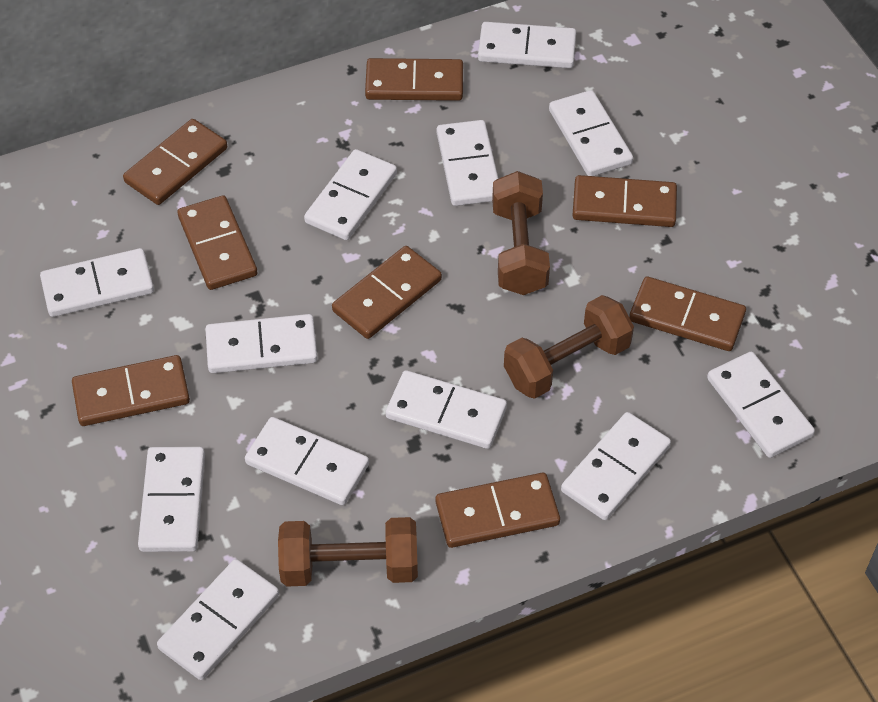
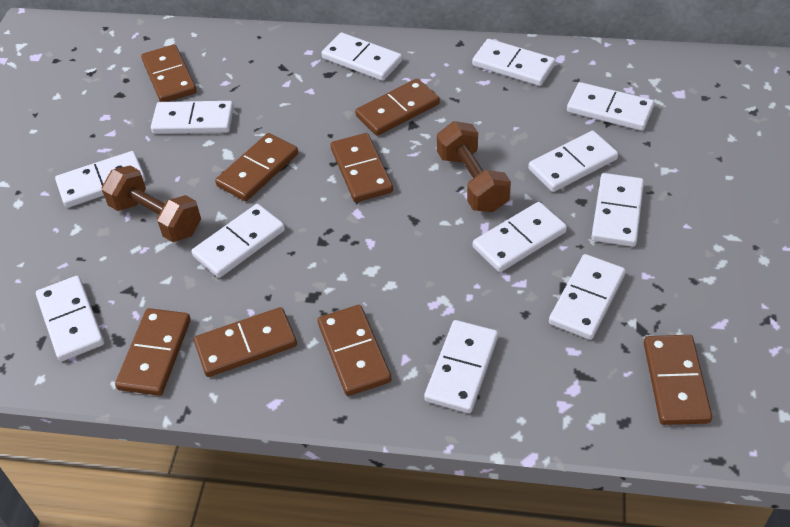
brown dumbbell: 3 -> 2

